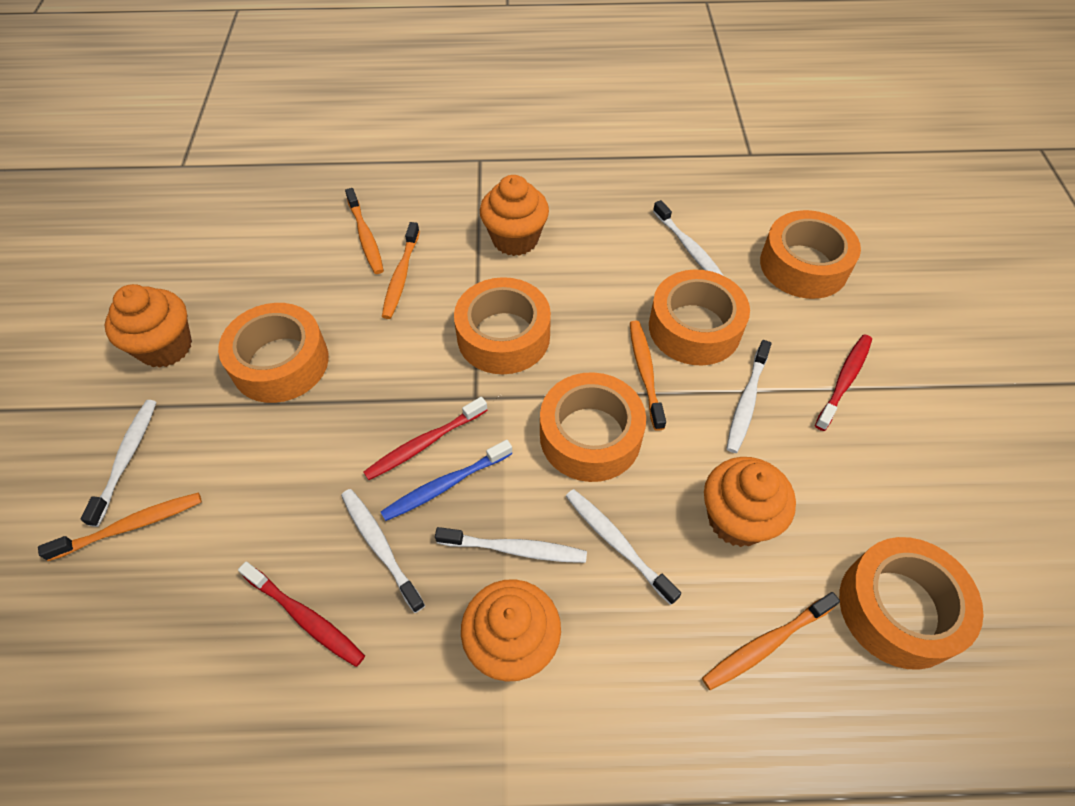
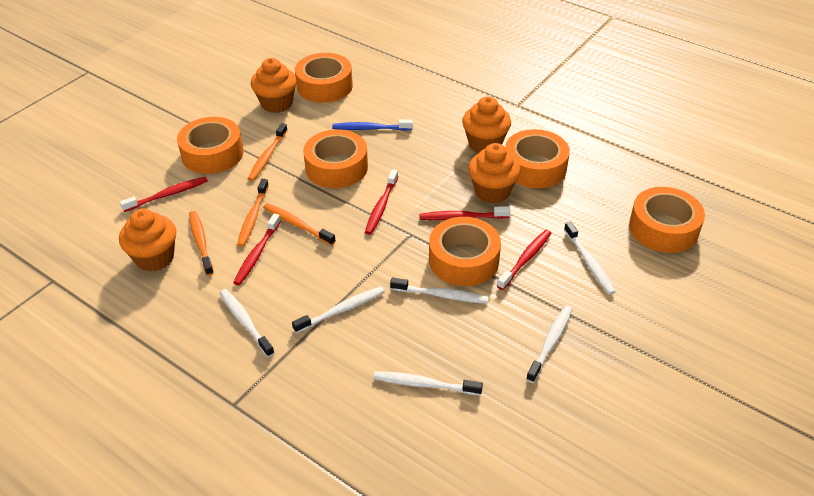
orange toothbrush: 5 -> 4
red toothbrush: 3 -> 5

